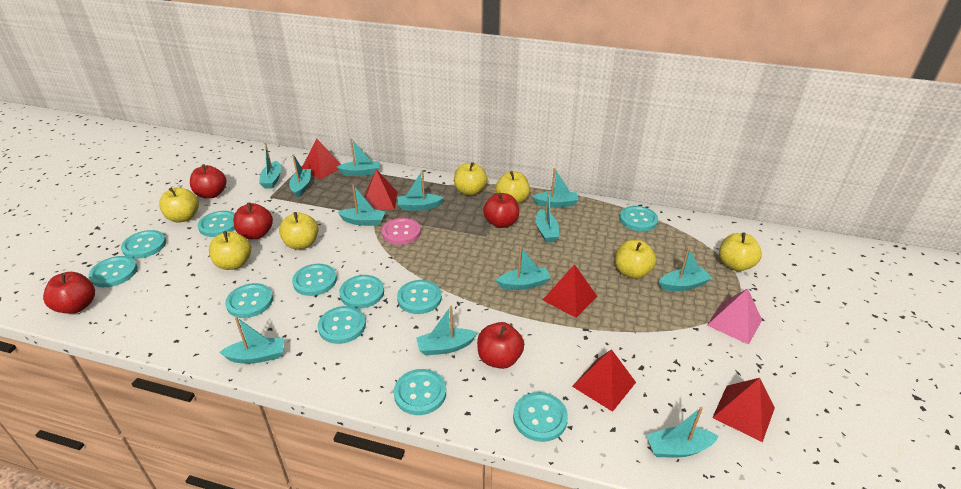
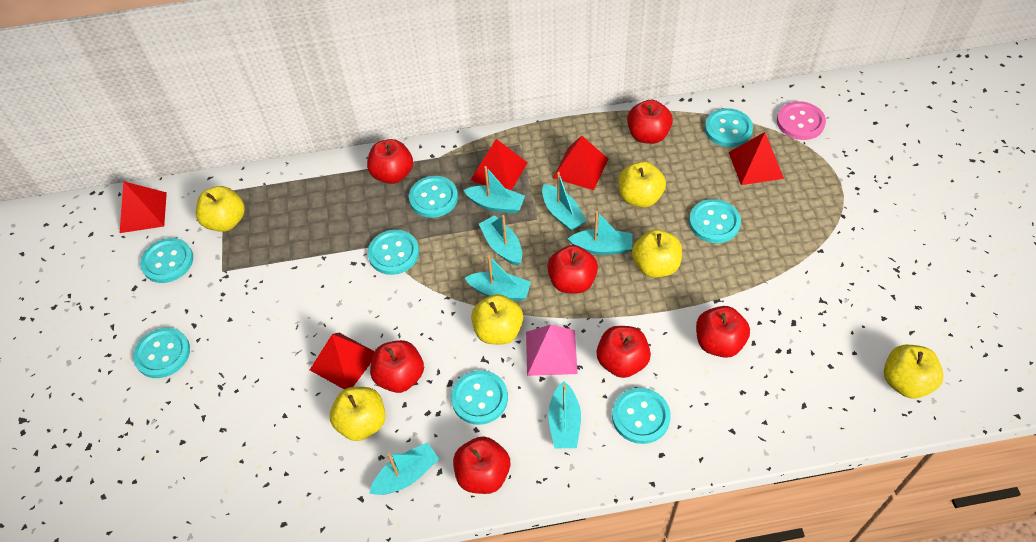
red apple: 5 -> 7
turquoise boat: 12 -> 7
turquoise button: 11 -> 8
yellow apple: 7 -> 6

